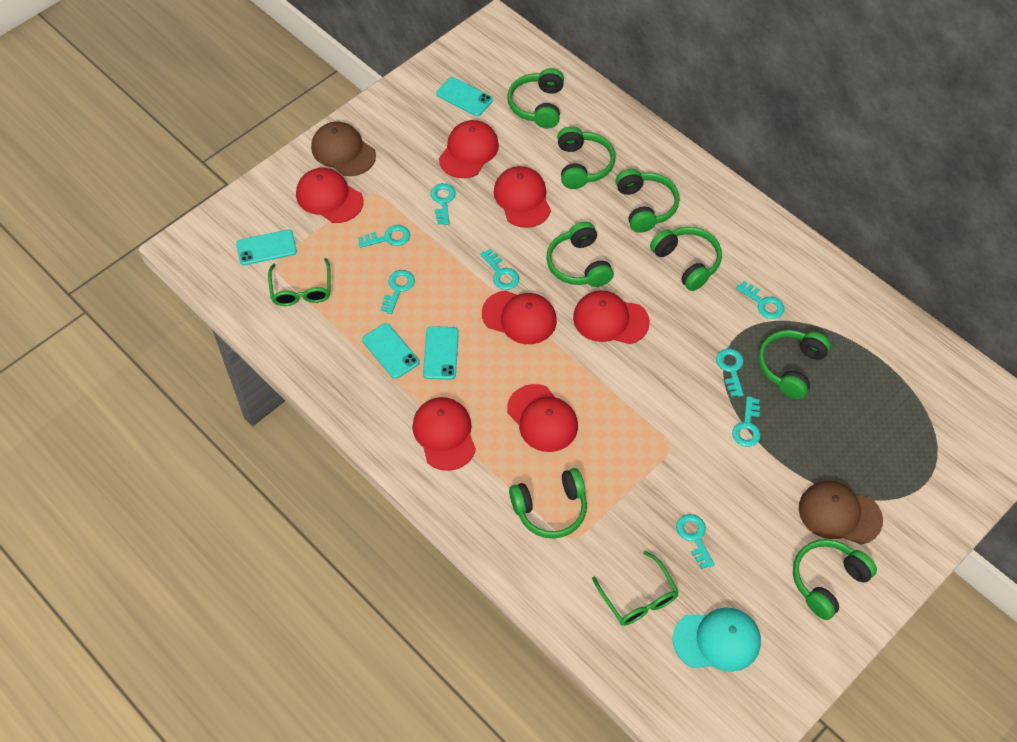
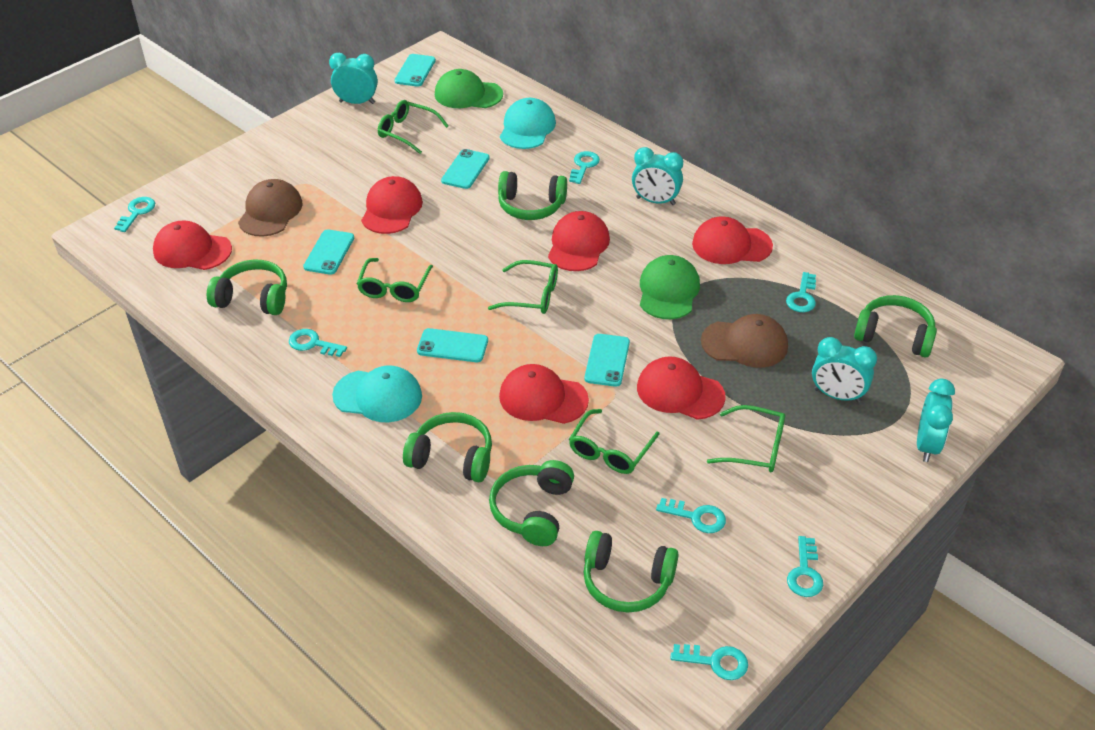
green cap: 0 -> 2
green glasses: 2 -> 5
green headphones: 8 -> 6
red cap: 7 -> 6
turquoise cap: 1 -> 2
turquoise clock: 0 -> 4
turquoise key: 8 -> 7
turquoise phone: 4 -> 5

